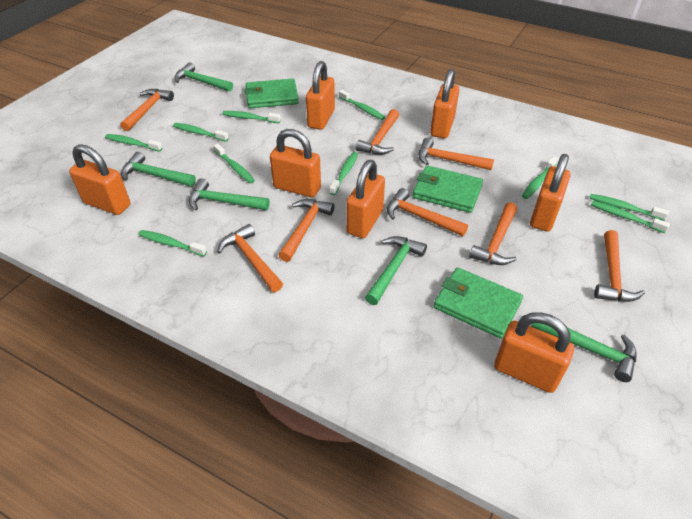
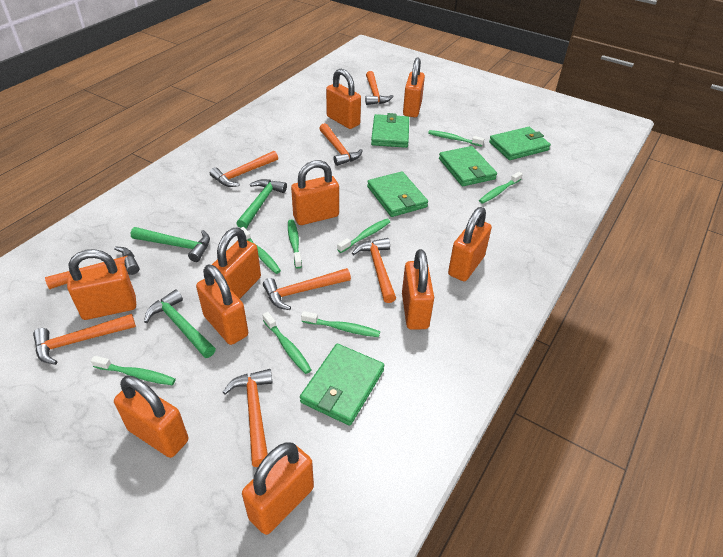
green hammer: 5 -> 3
green toothbrush: 10 -> 8
green wallet: 3 -> 5
orange padlock: 7 -> 10

